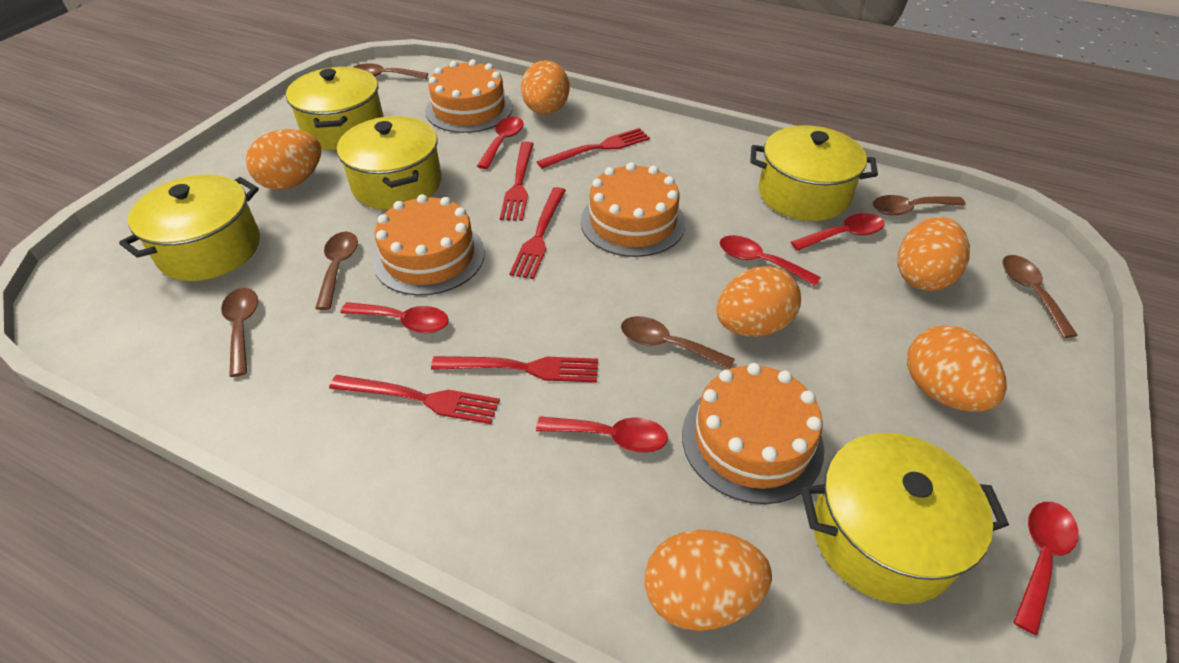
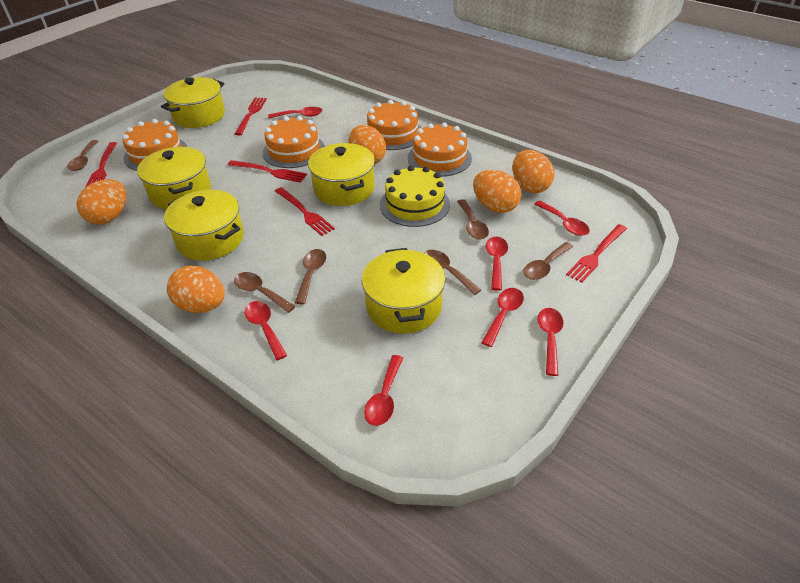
orange egg: 6 -> 5
red spoon: 6 -> 7
yellow cake: 0 -> 1

